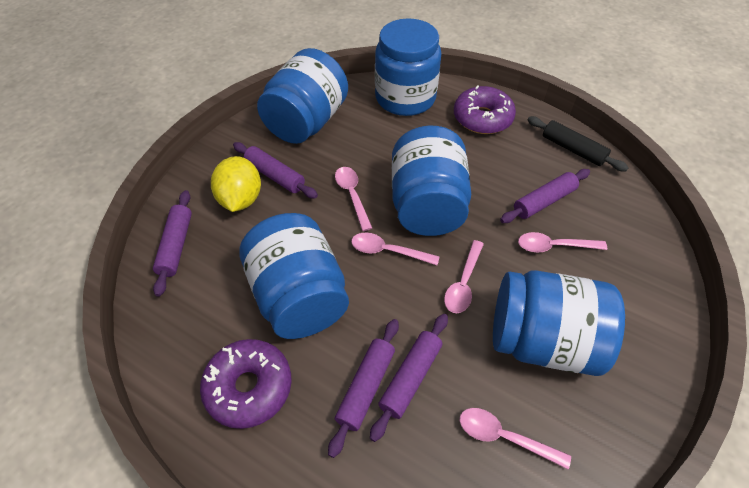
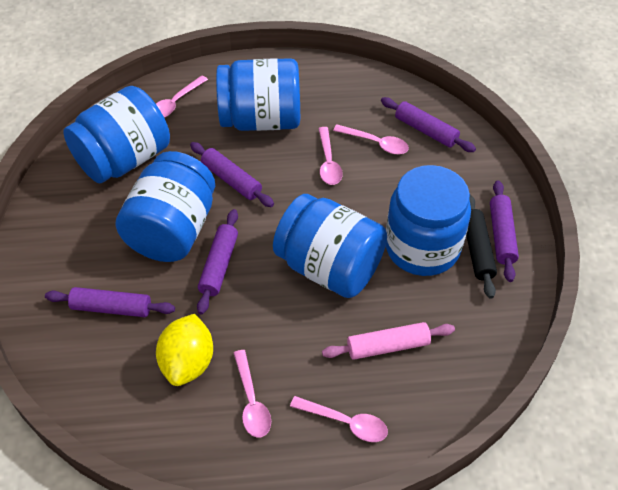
pink rolling pin: 0 -> 1
purple donut: 2 -> 0

